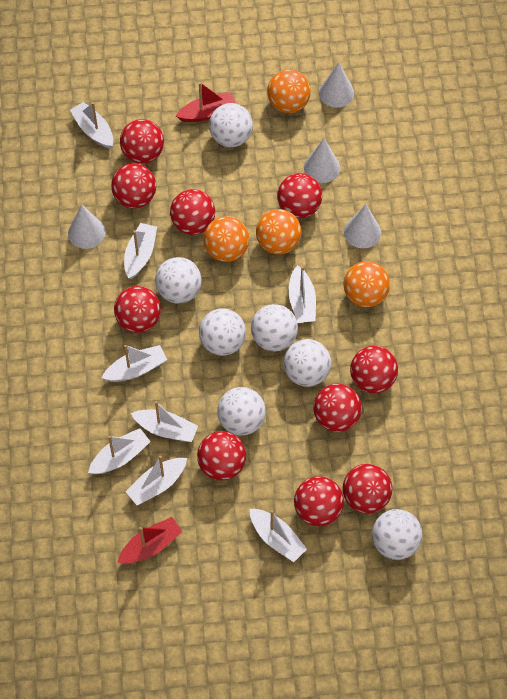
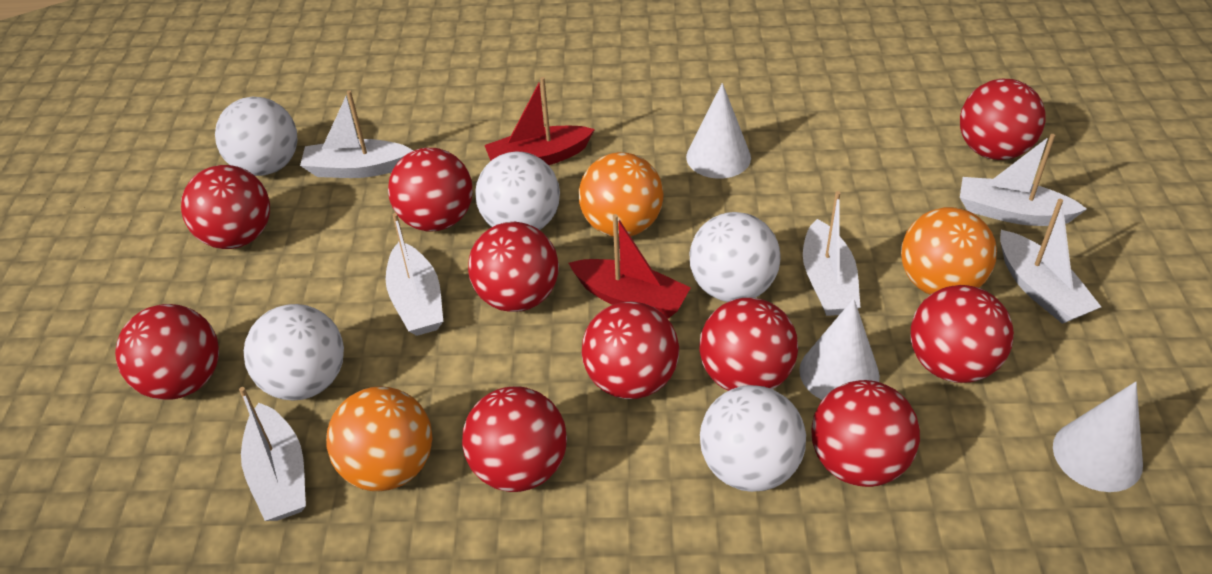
orange ball: 4 -> 3
white ball: 7 -> 5
white boat: 8 -> 6
white cone: 4 -> 3

